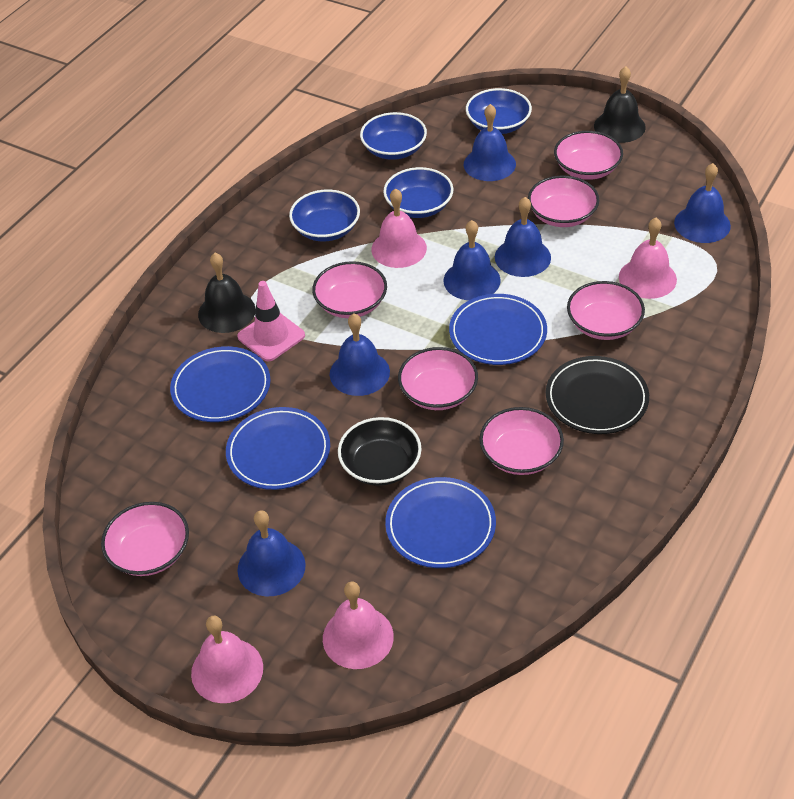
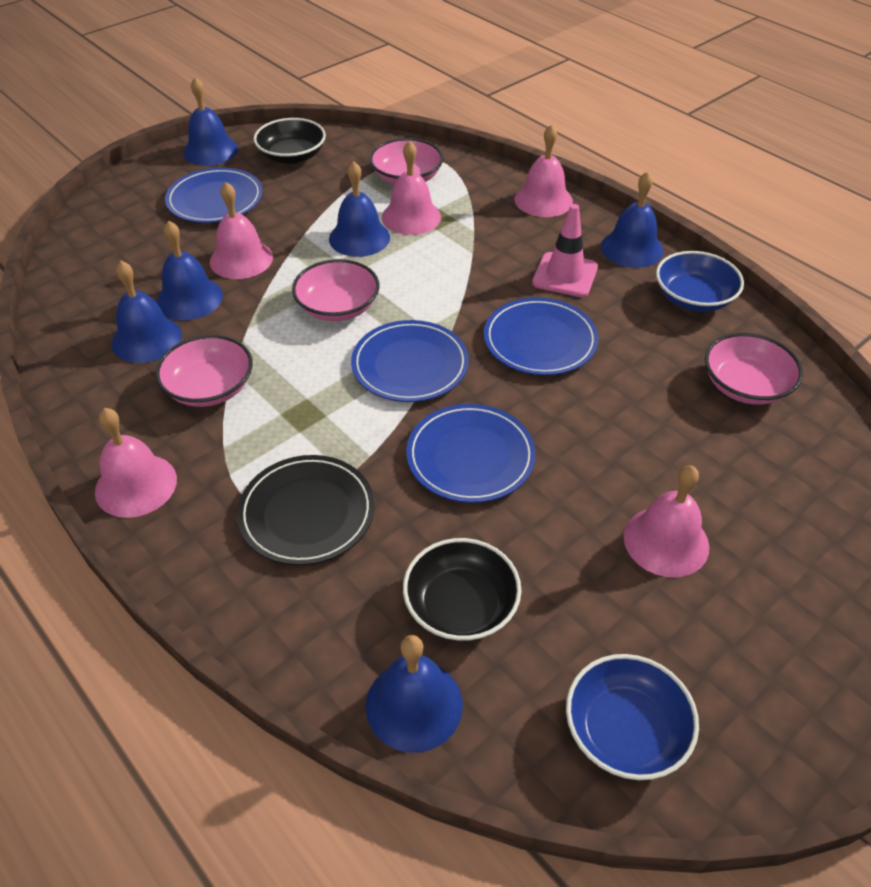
black bell: 2 -> 0
black bowl: 1 -> 2
blue bowl: 4 -> 2
pink bell: 4 -> 5
pink bowl: 7 -> 4

